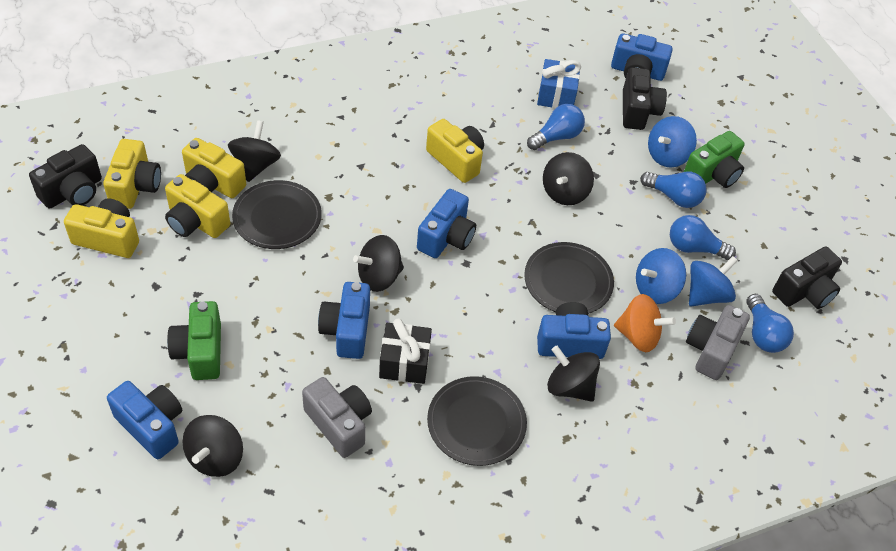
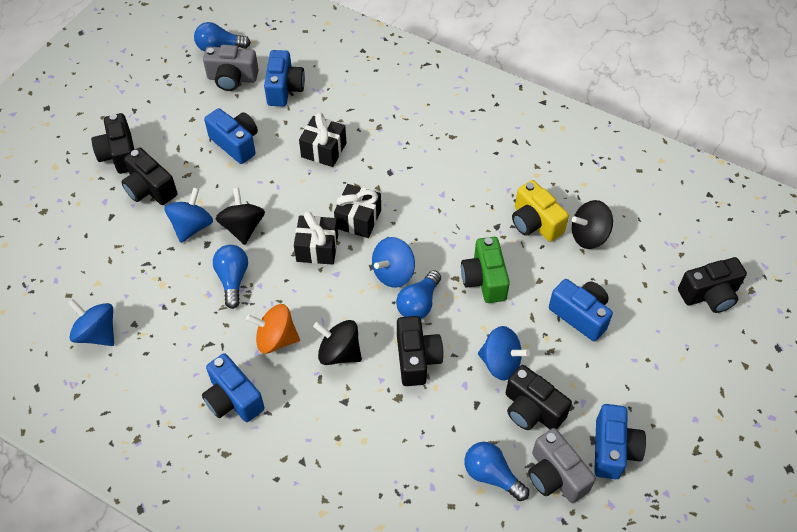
black camera: 3 -> 5
black gift: 1 -> 3
black plate: 3 -> 0
black spinning top: 5 -> 3
blue gift: 1 -> 0
blue spinning top: 3 -> 4
green camera: 2 -> 1
yellow camera: 5 -> 1

